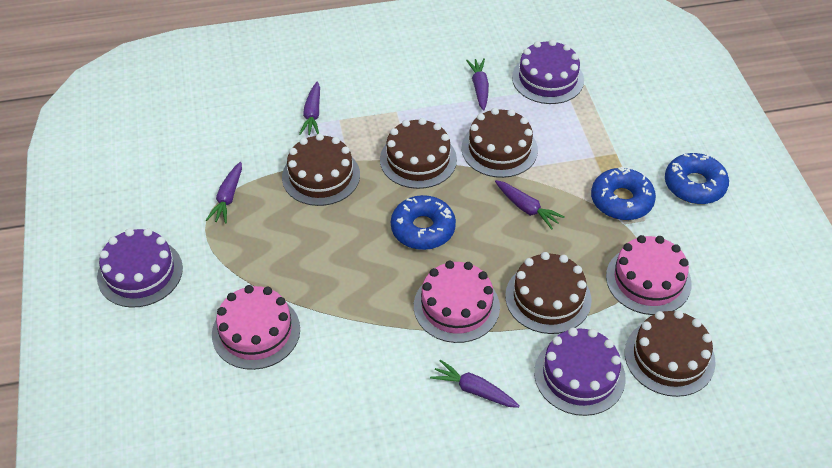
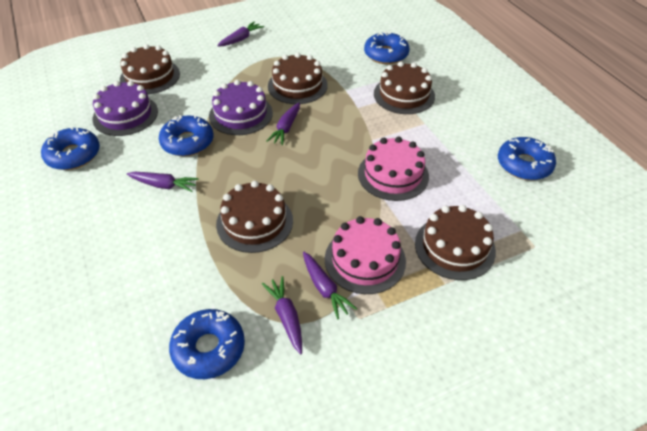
blue donut: 3 -> 5
pink cake: 3 -> 2
purple cake: 3 -> 2

